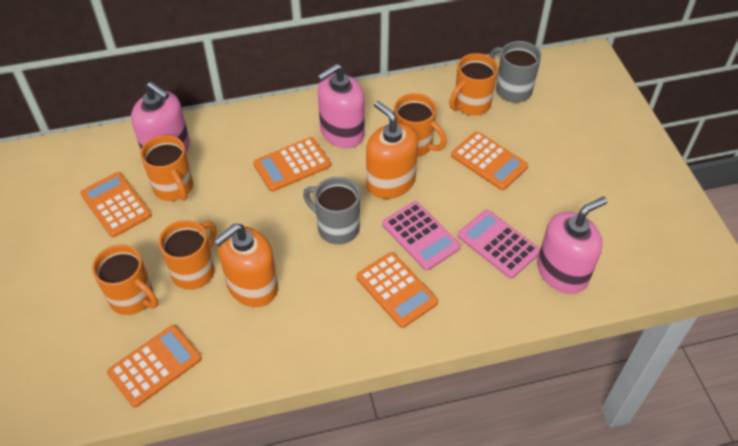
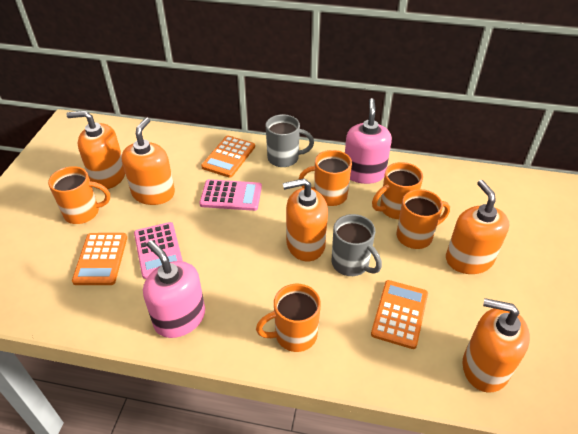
orange calculator: 5 -> 3
orange soap dispenser: 2 -> 5
pink soap dispenser: 3 -> 2

